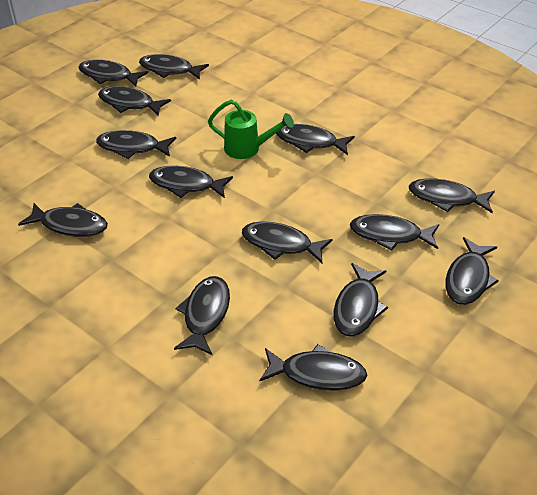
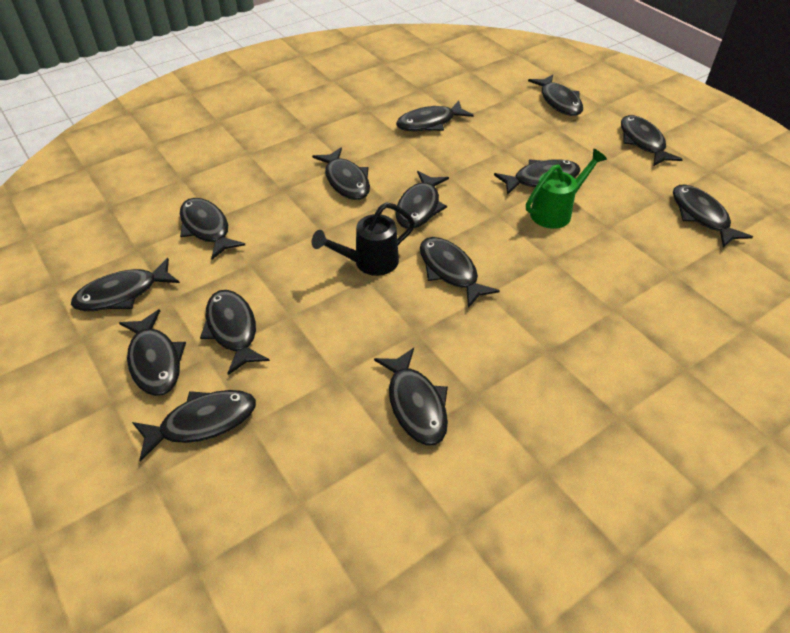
black watering can: 0 -> 1

